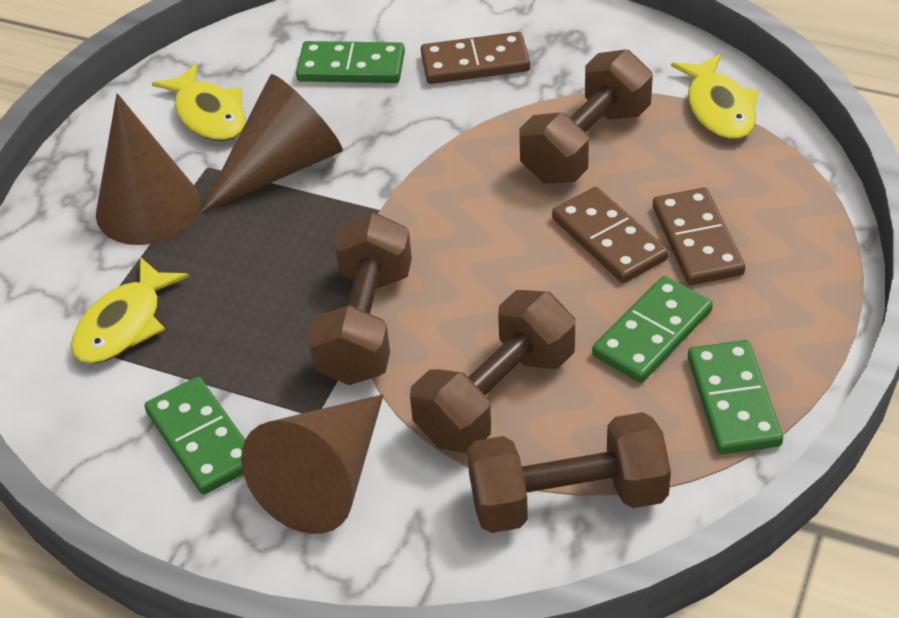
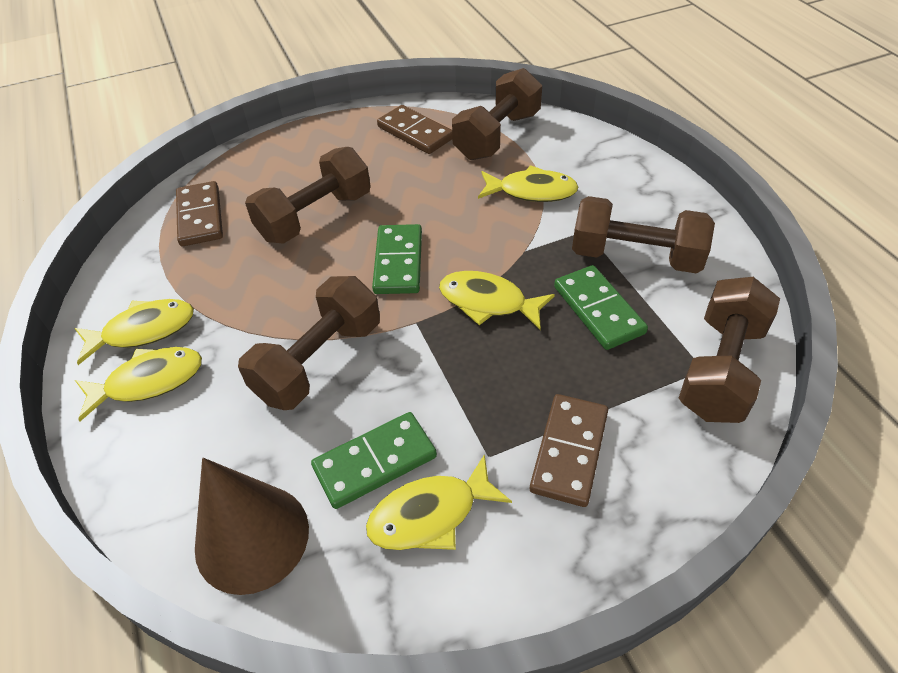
brown cone: 3 -> 1
brown dumbbell: 4 -> 5
green domino: 4 -> 3
yellow fish: 3 -> 5

